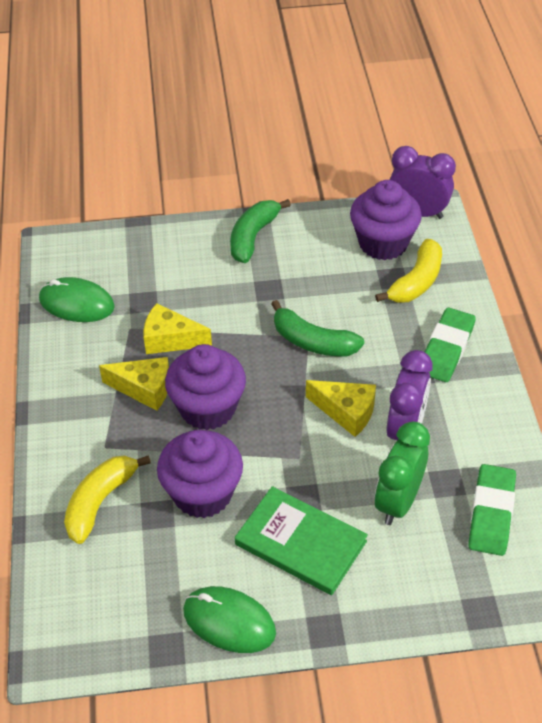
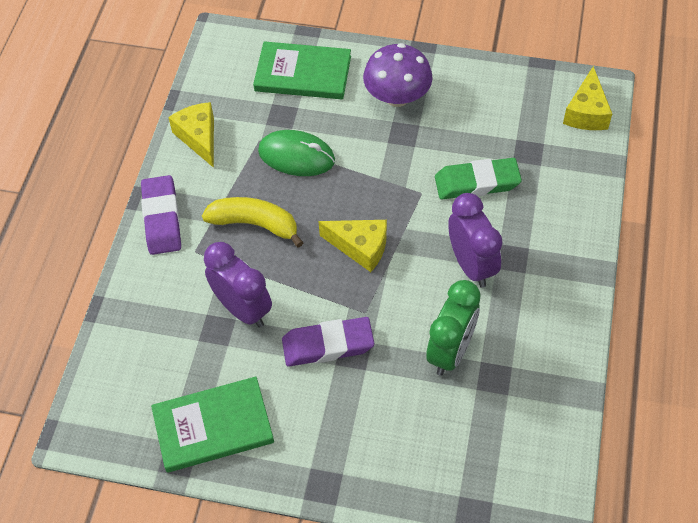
green banana: 2 -> 0
green book: 1 -> 2
green eraser: 2 -> 1
green mouse: 2 -> 1
purple cupcake: 3 -> 0
purple eraser: 0 -> 2
purple mushroom: 0 -> 1
yellow banana: 2 -> 1

